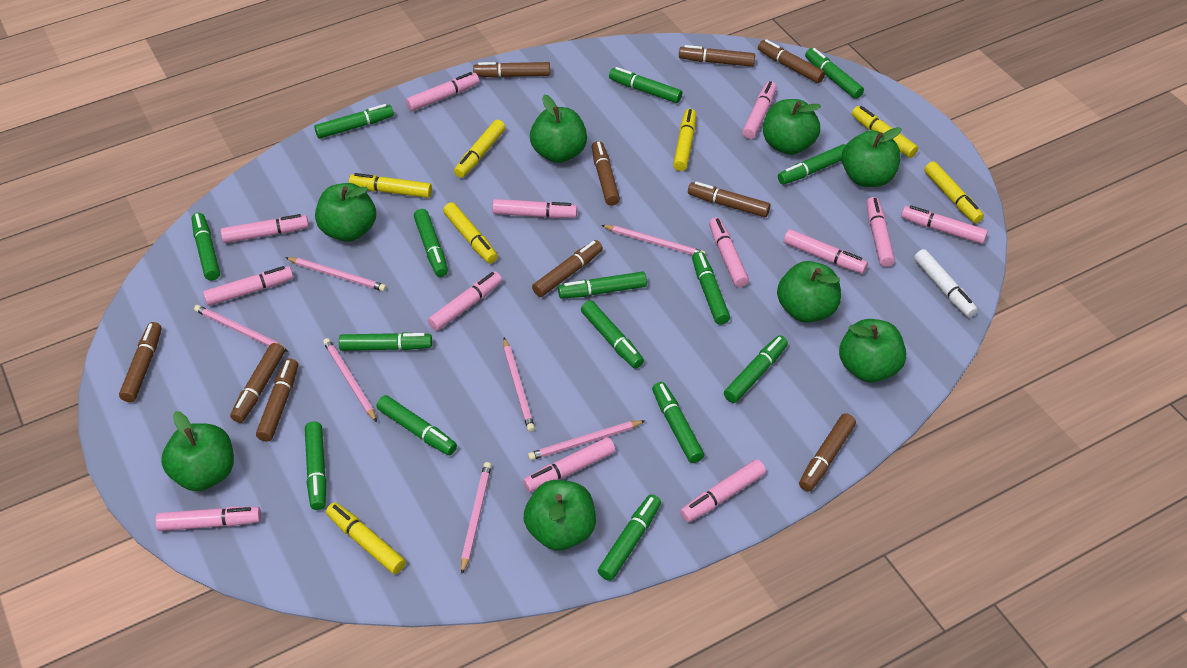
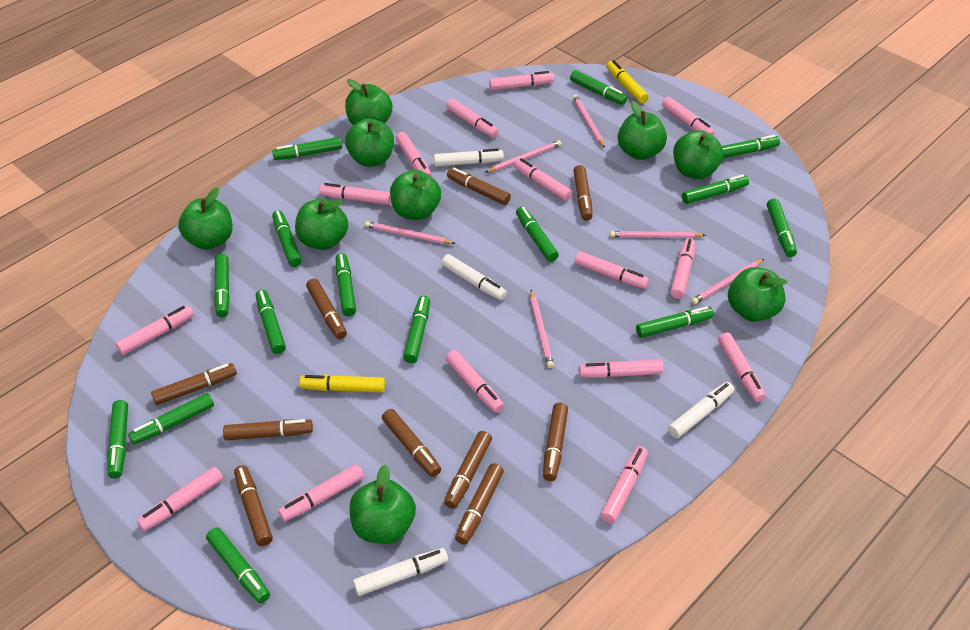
green apple: 8 -> 9
pink marker: 13 -> 15
pink pencil: 7 -> 6
white marker: 1 -> 4
yellow marker: 7 -> 2

